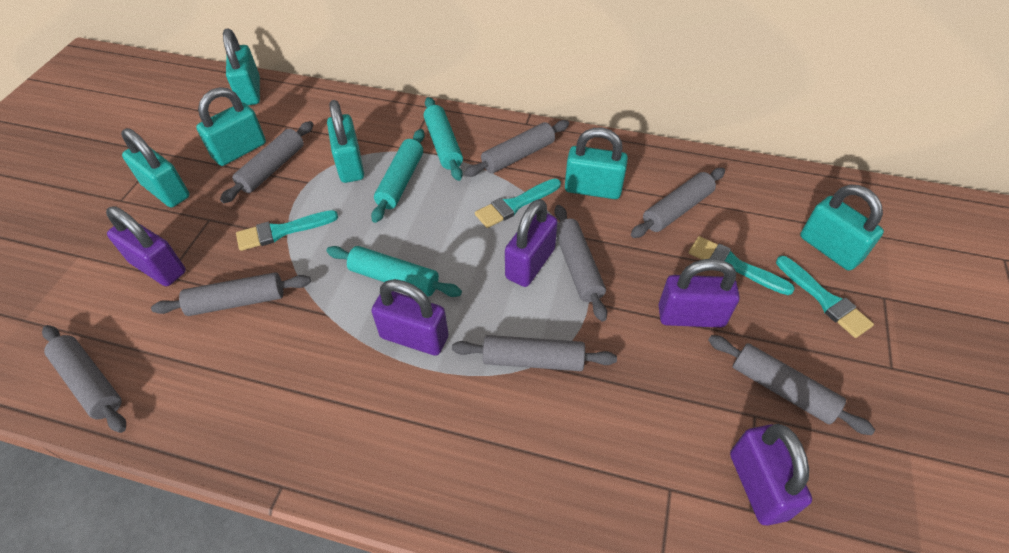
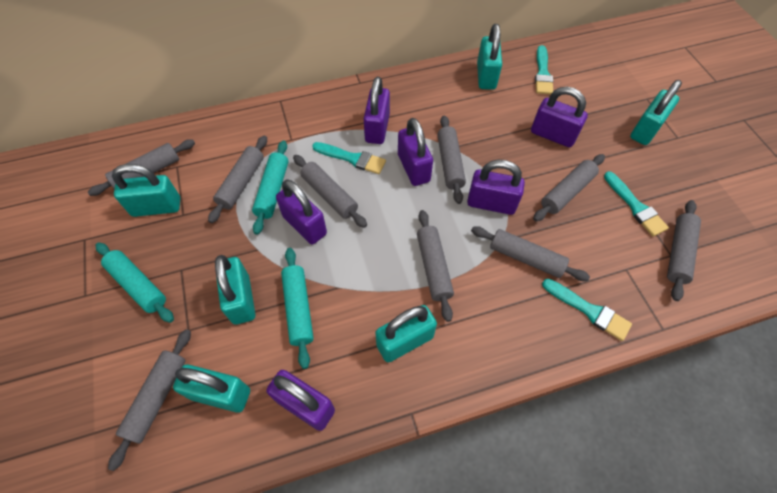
grey rolling pin: 8 -> 9
purple padlock: 5 -> 6

